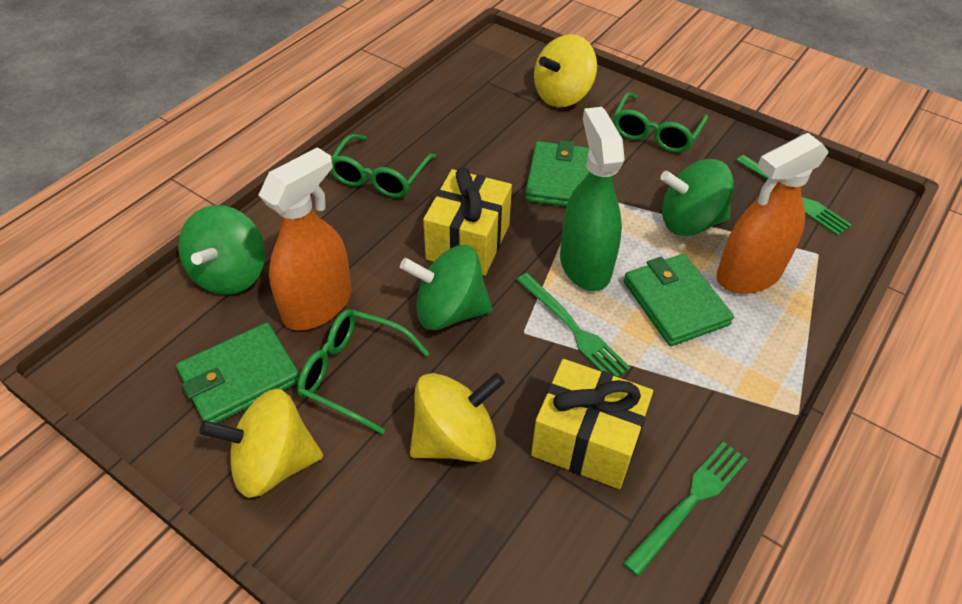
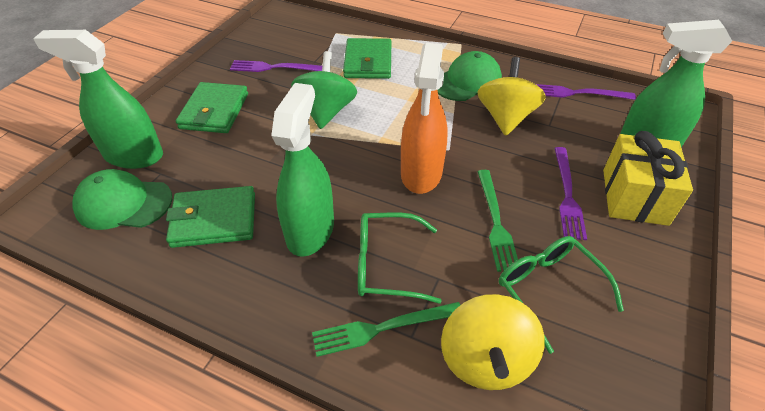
green cap: 0 -> 2
green fork: 3 -> 2
green glasses: 3 -> 2
green spinning top: 3 -> 1
green spray bottle: 1 -> 3
orange spray bottle: 2 -> 1
purple fork: 0 -> 3
yellow gift: 2 -> 1
yellow spinning top: 3 -> 2

